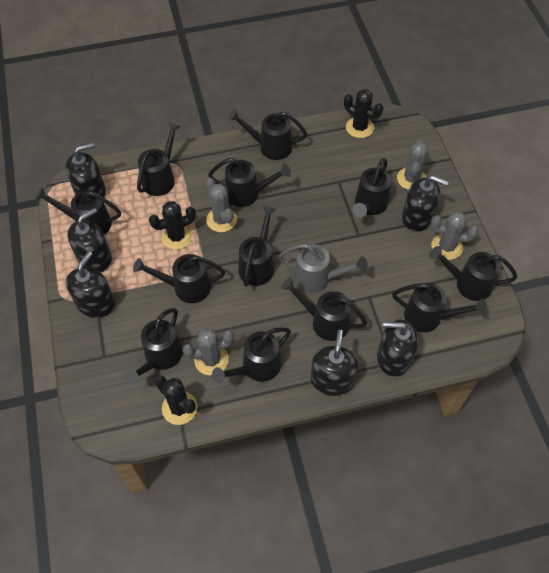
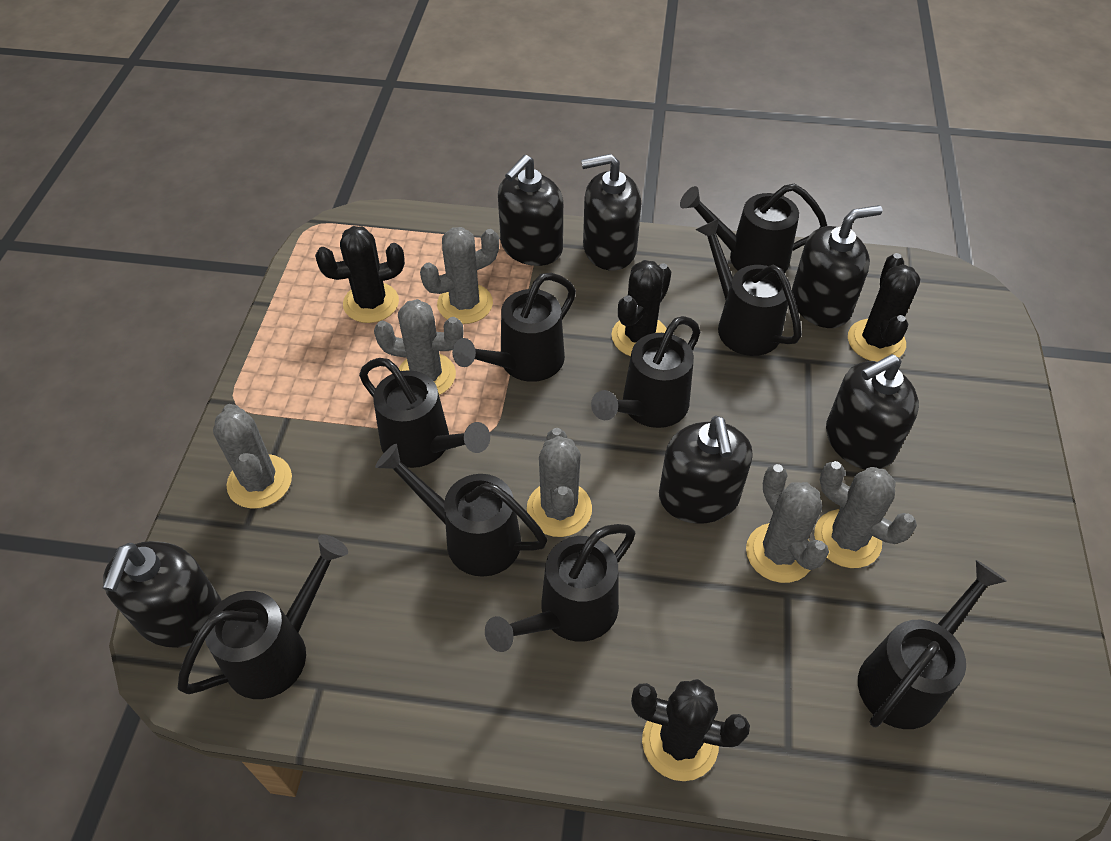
black cactus: 3 -> 4
black watering can: 12 -> 9
grey cactus: 4 -> 6
grey watering can: 1 -> 0

